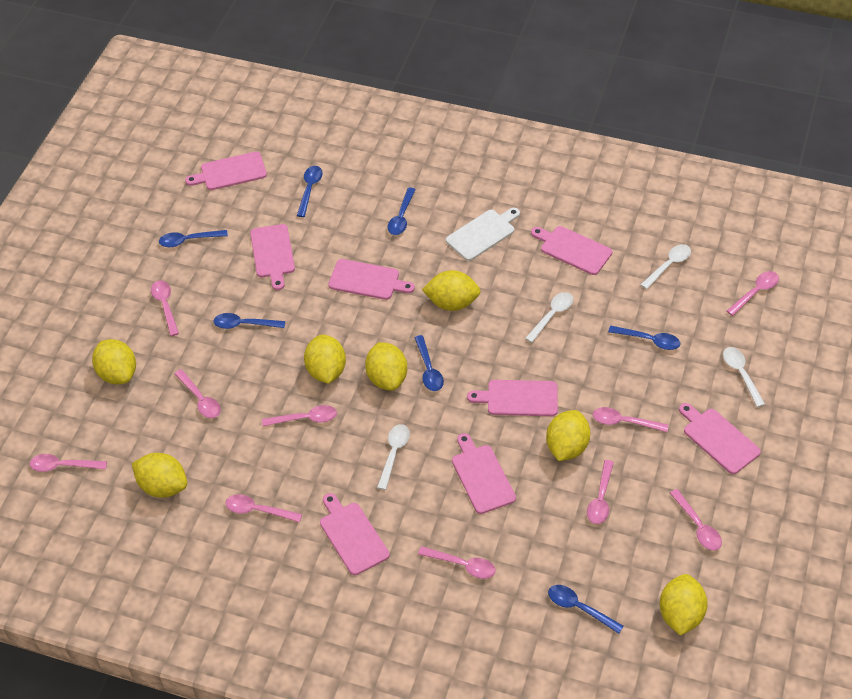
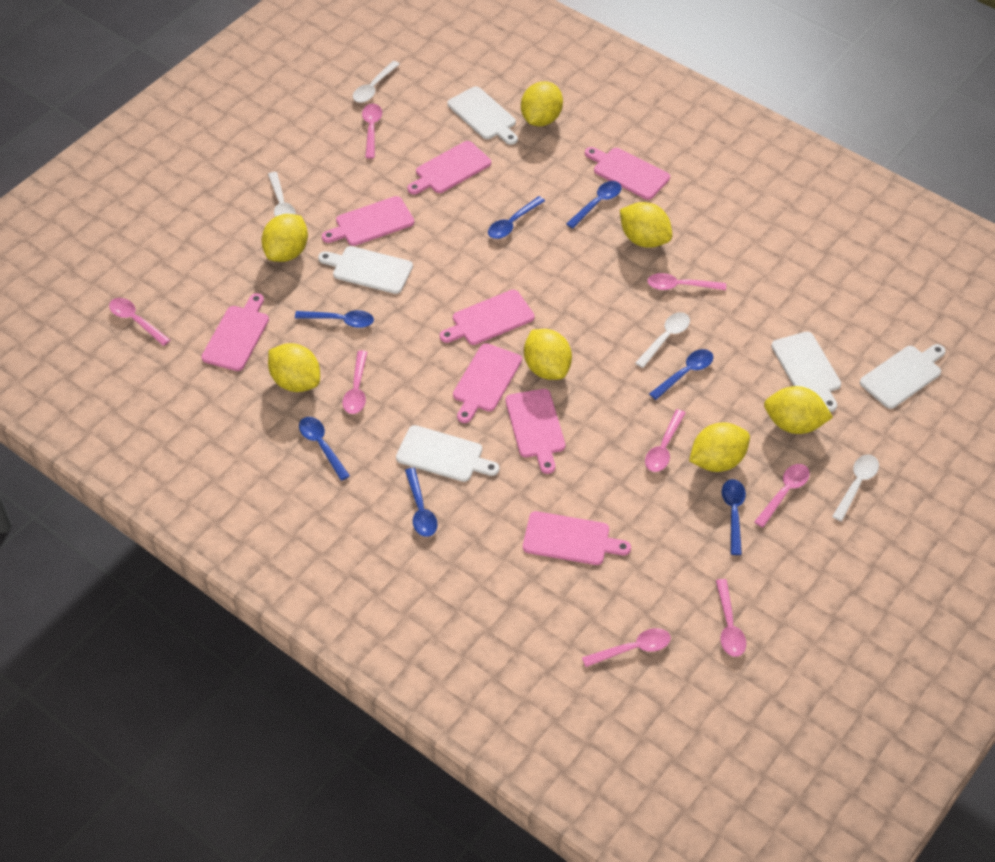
pink spoon: 10 -> 8
white cutting board: 1 -> 5

